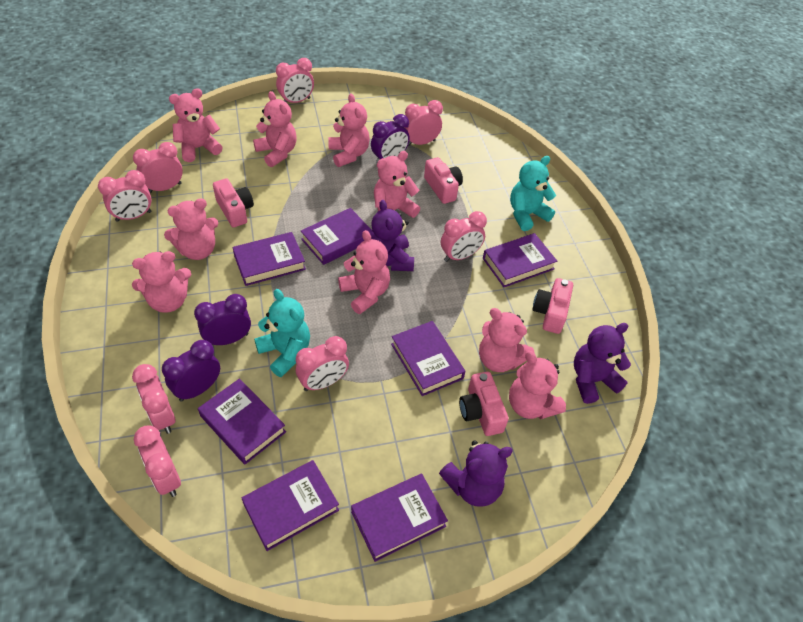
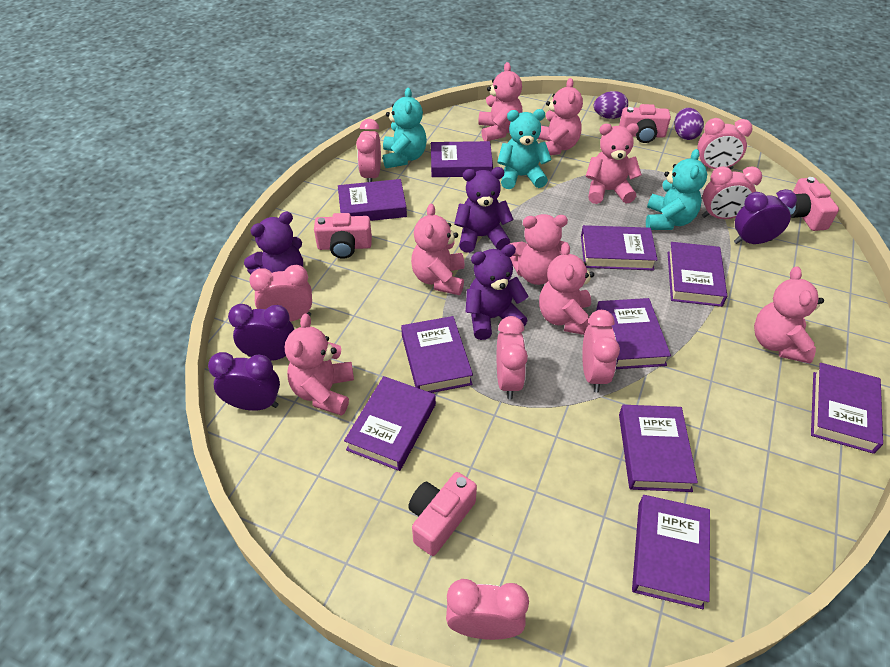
pink clock: 8 -> 7
pink teddy bear: 9 -> 8
purple book: 7 -> 10
purple egg: 0 -> 2
turquoise teddy bear: 2 -> 3

